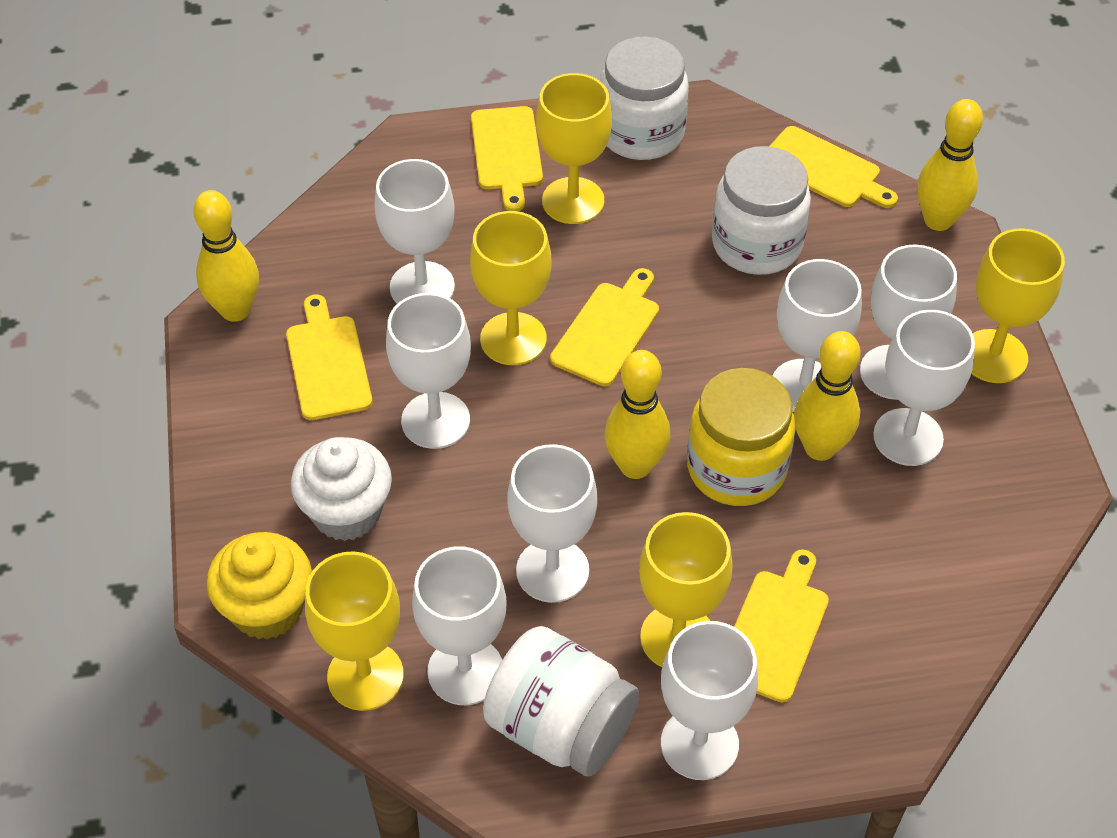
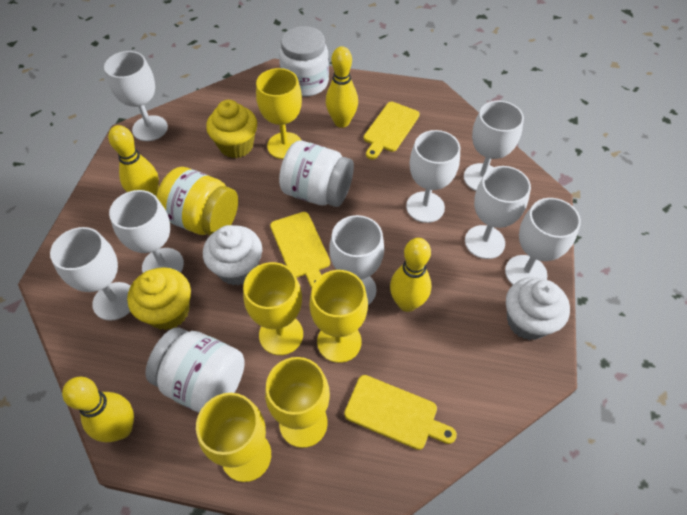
white cupcake: 1 -> 2
yellow cupcake: 1 -> 2
yellow cutting board: 5 -> 3

